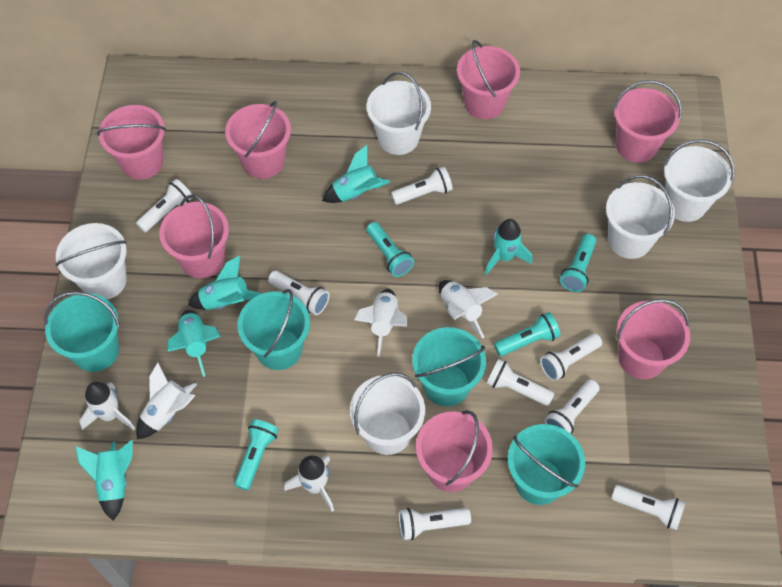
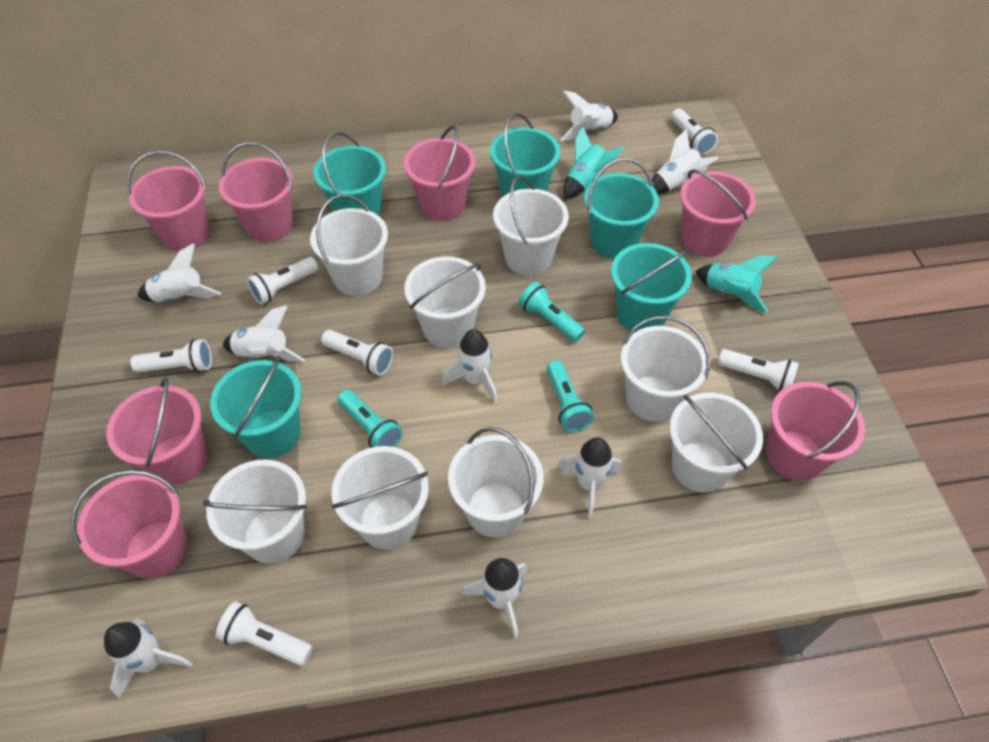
turquoise bucket: 4 -> 5
turquoise flashlight: 4 -> 3
turquoise rocket: 5 -> 2
white bucket: 5 -> 8
white flashlight: 8 -> 6
white rocket: 5 -> 8

